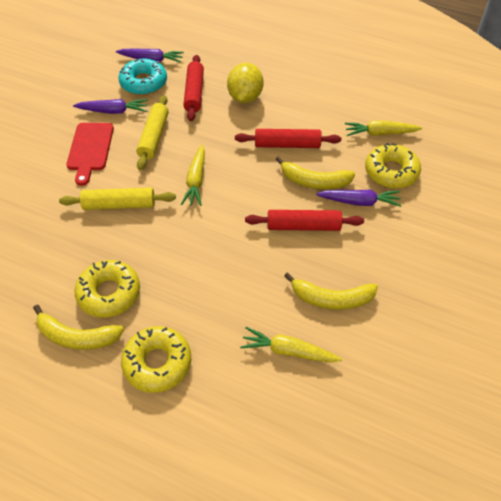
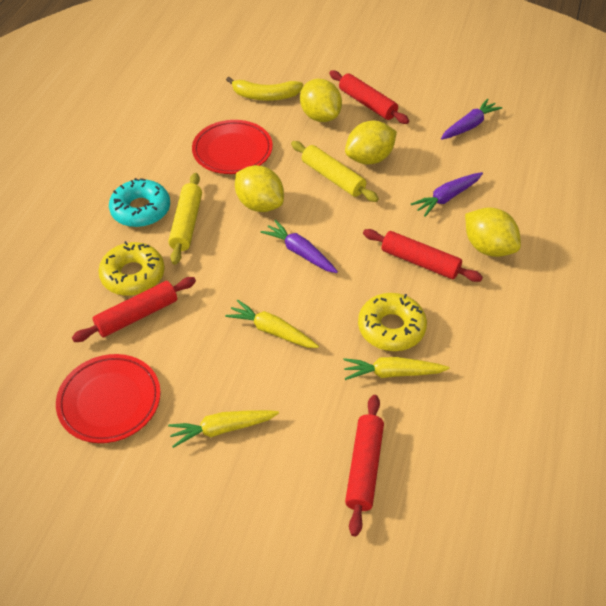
red cutting board: 1 -> 0
red plate: 0 -> 2
red rolling pin: 3 -> 4
yellow banana: 3 -> 1
yellow donut: 3 -> 2
yellow lemon: 1 -> 4

